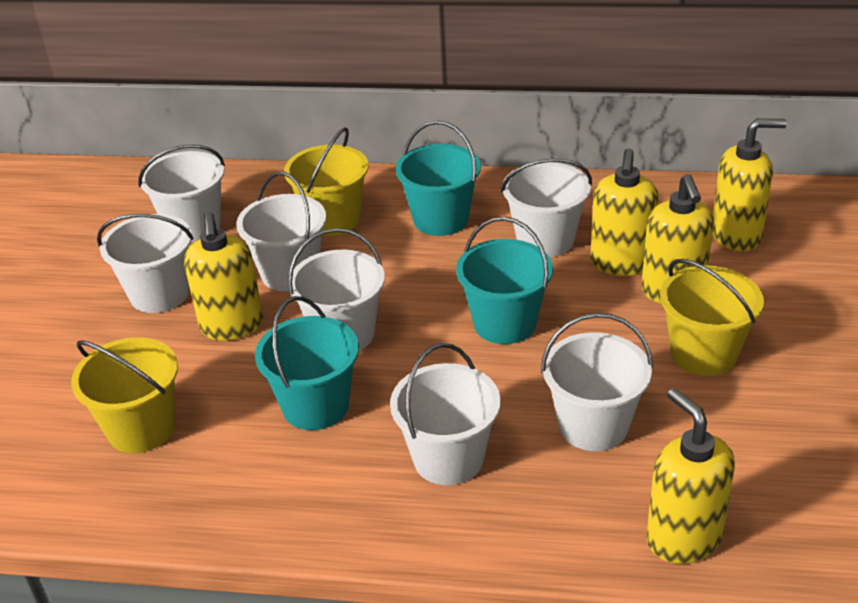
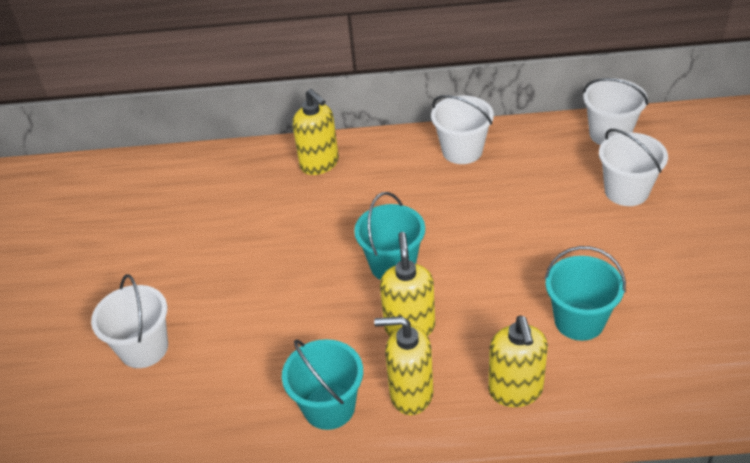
white bucket: 7 -> 4
yellow bucket: 3 -> 0
yellow soap dispenser: 5 -> 4

